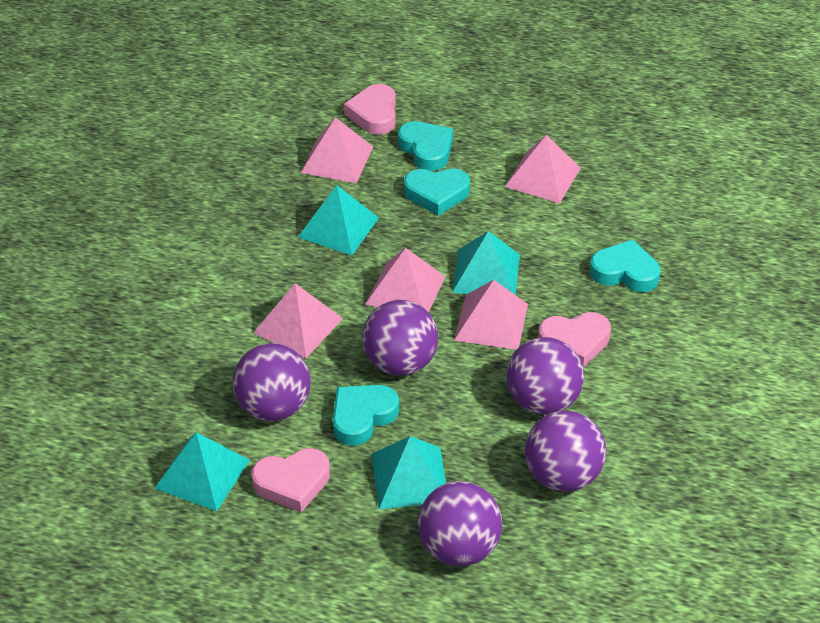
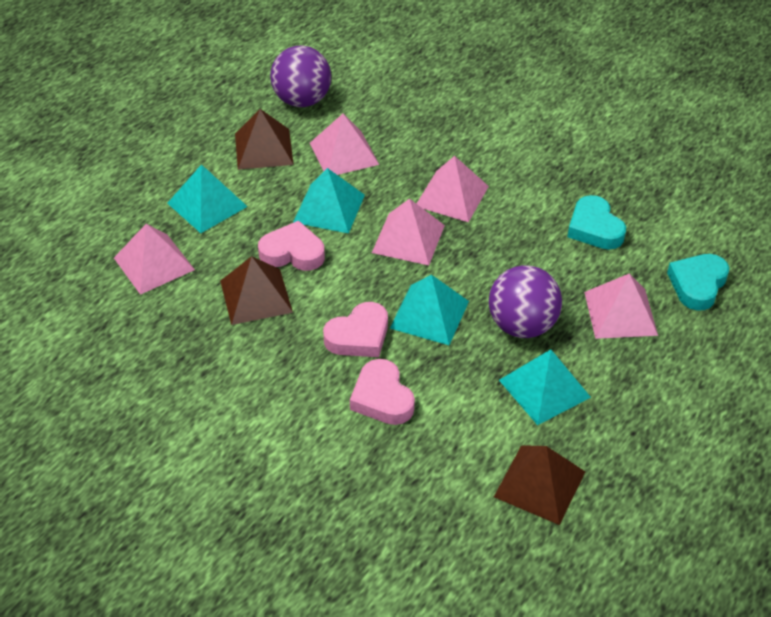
brown pyramid: 0 -> 3
purple ball: 5 -> 2
turquoise heart: 4 -> 2

